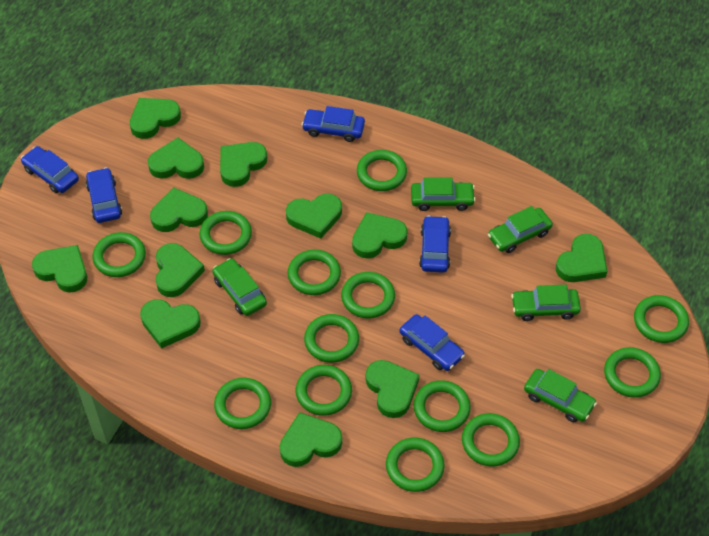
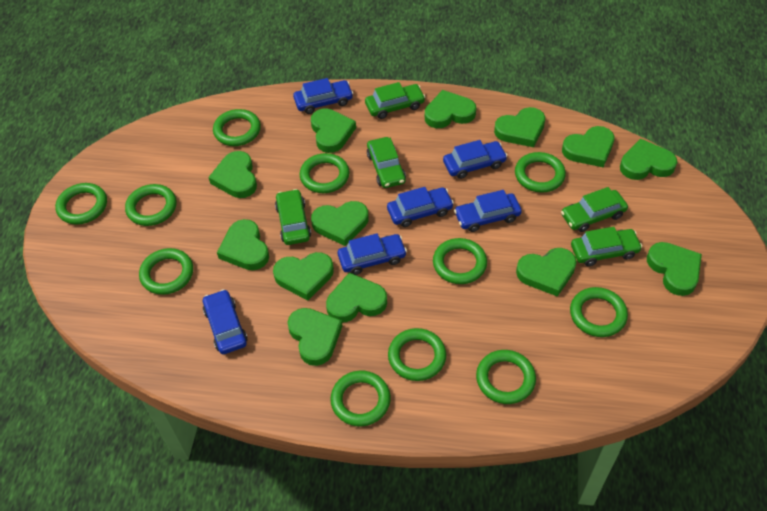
blue car: 5 -> 6
green heart: 12 -> 13
green ring: 13 -> 11

